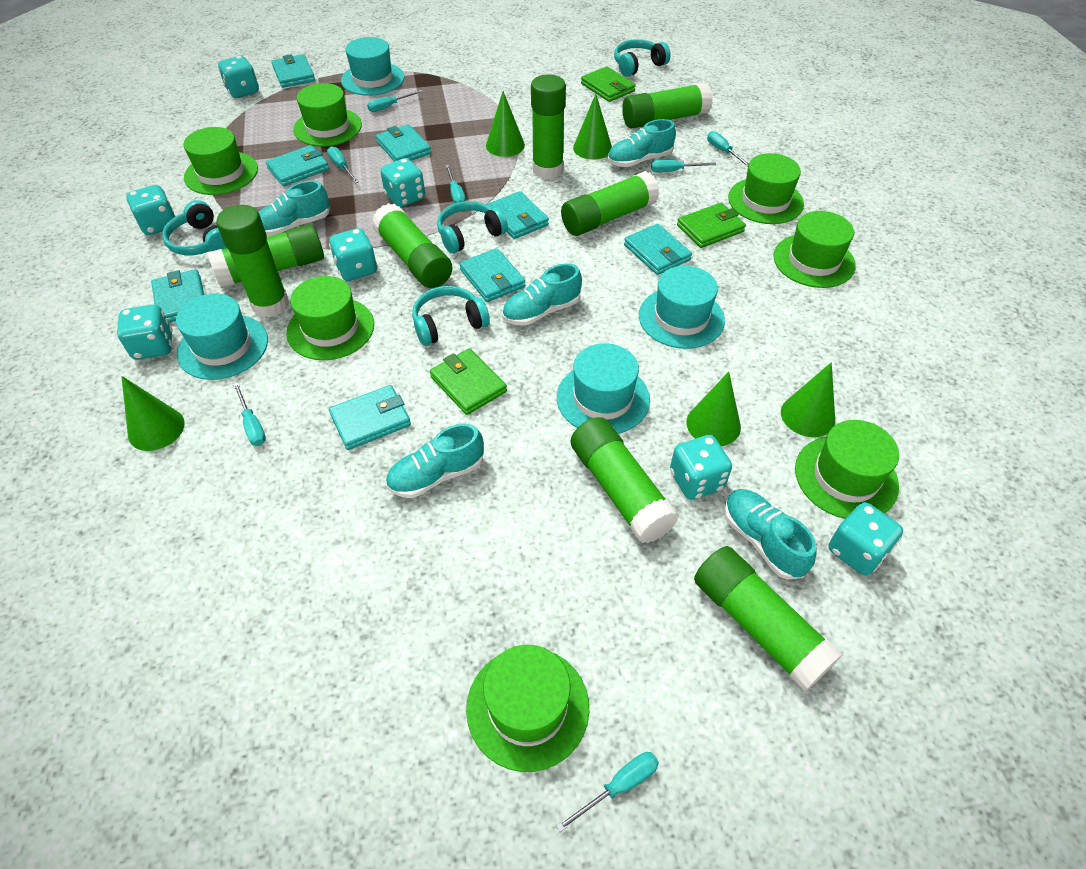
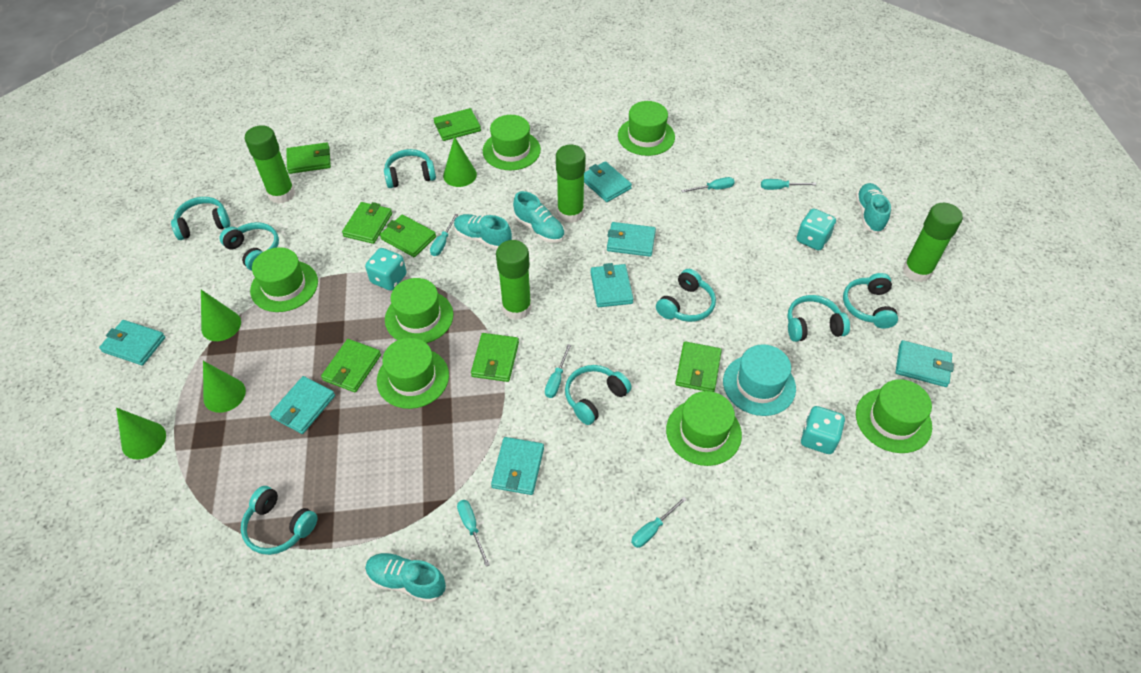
green cone: 5 -> 4
green glue stick: 8 -> 4
green wallet: 3 -> 7
turquoise dice: 7 -> 3
turquoise hat: 4 -> 1
turquoise headphones: 4 -> 8
turquoise screwdriver: 7 -> 6
turquoise shoe: 5 -> 4
turquoise wallet: 8 -> 7

